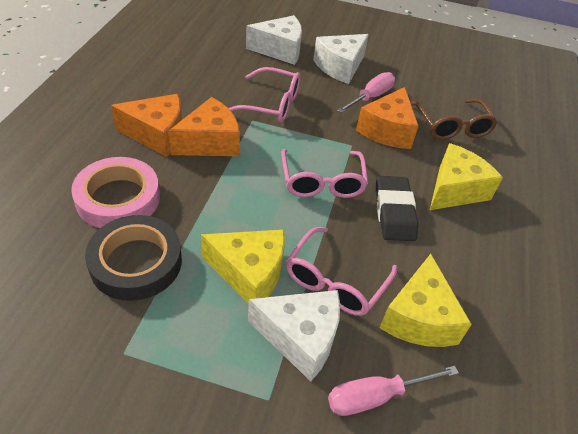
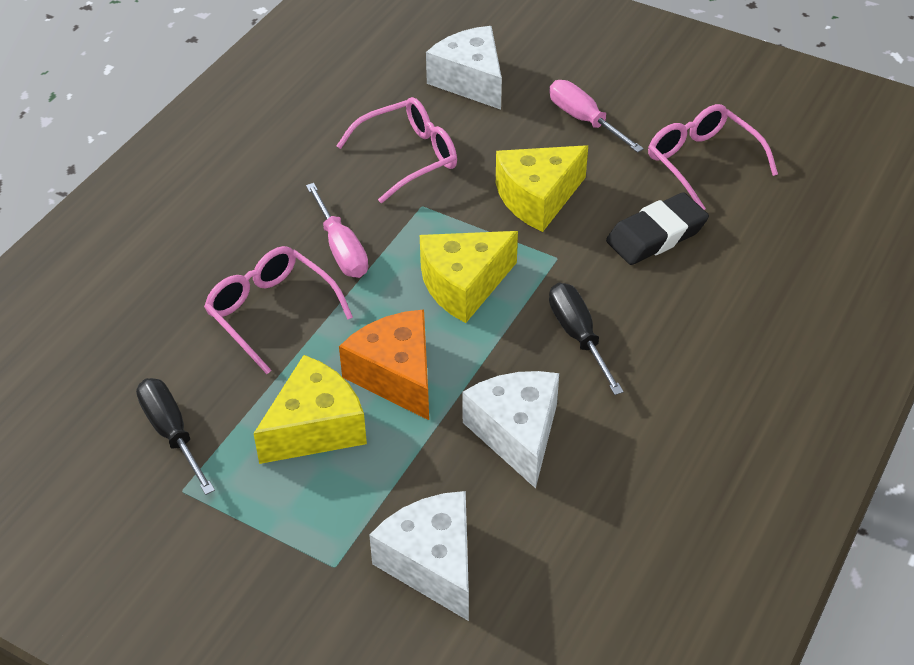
black screwdriver: 0 -> 2
black tape: 1 -> 0
brown glasses: 1 -> 0
orange cheese: 3 -> 1
pink tape: 1 -> 0

